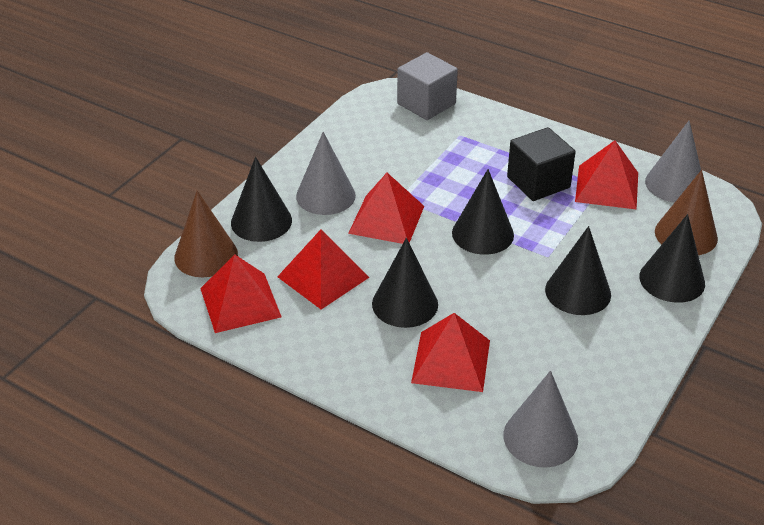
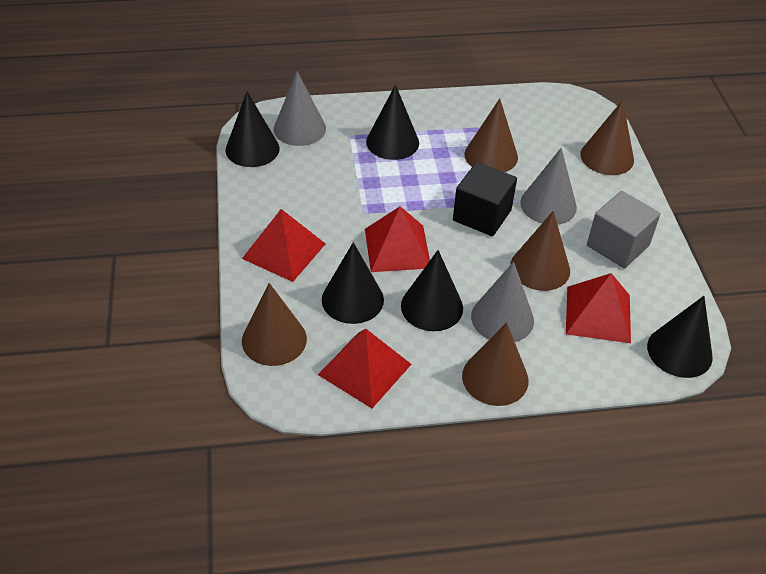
brown cone: 2 -> 5
red pyramid: 5 -> 4

